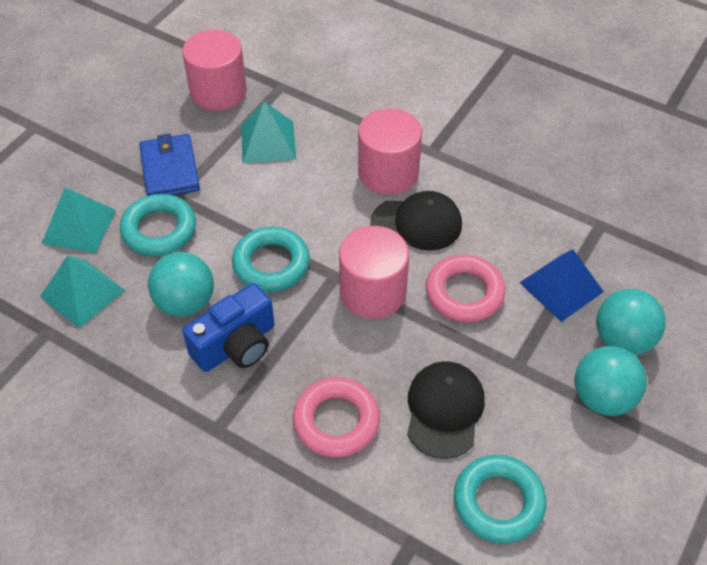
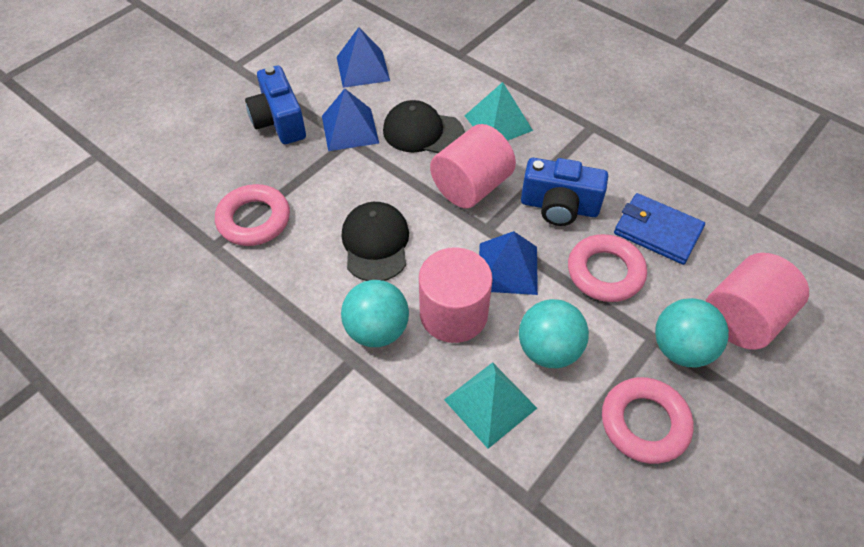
blue camera: 1 -> 2
blue pyramid: 1 -> 3
pink ring: 2 -> 3
turquoise pyramid: 3 -> 2
turquoise ring: 3 -> 0

